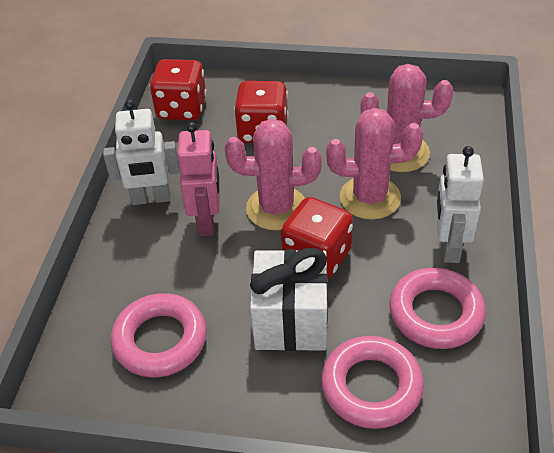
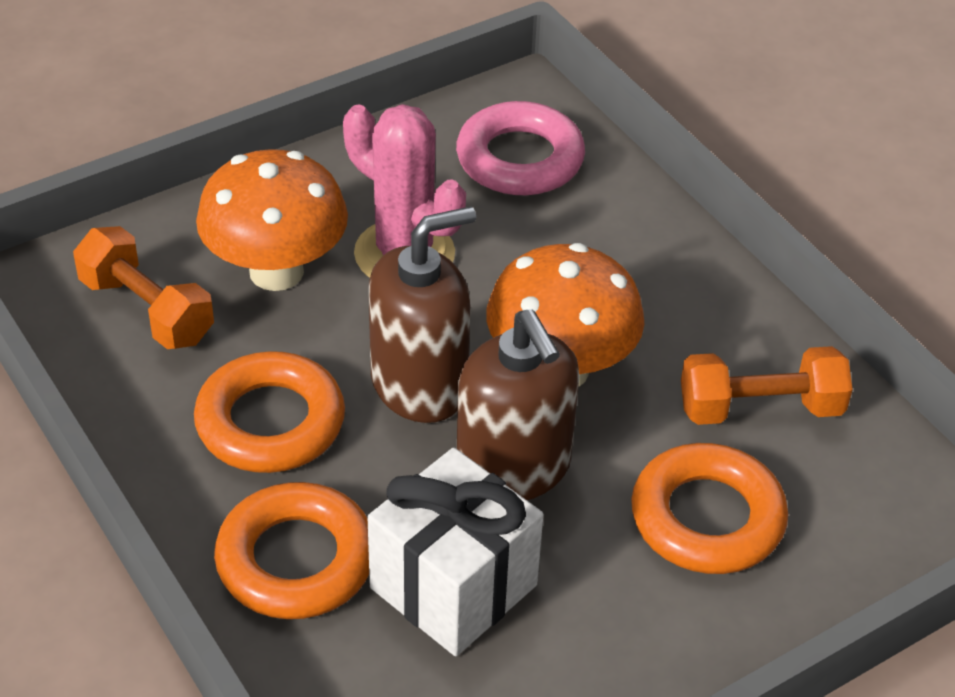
brown soap dispenser: 0 -> 2
orange dumbbell: 0 -> 2
orange mushroom: 0 -> 2
orange ring: 0 -> 3
pink cactus: 3 -> 1
pink ring: 3 -> 1
pink robot: 1 -> 0
red dice: 3 -> 0
white robot: 2 -> 0

